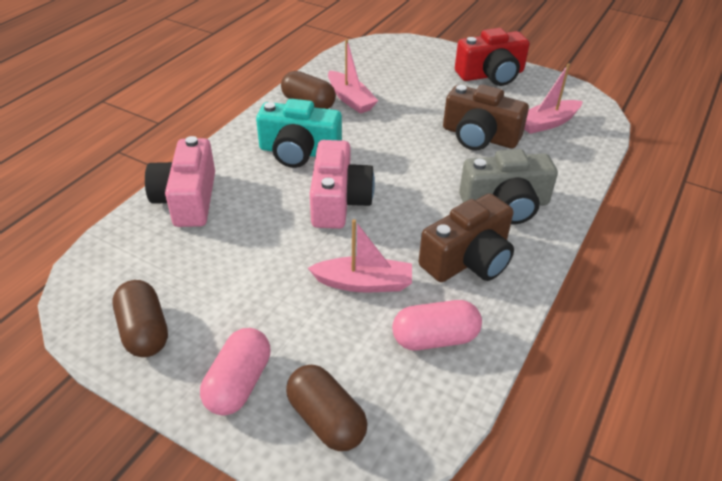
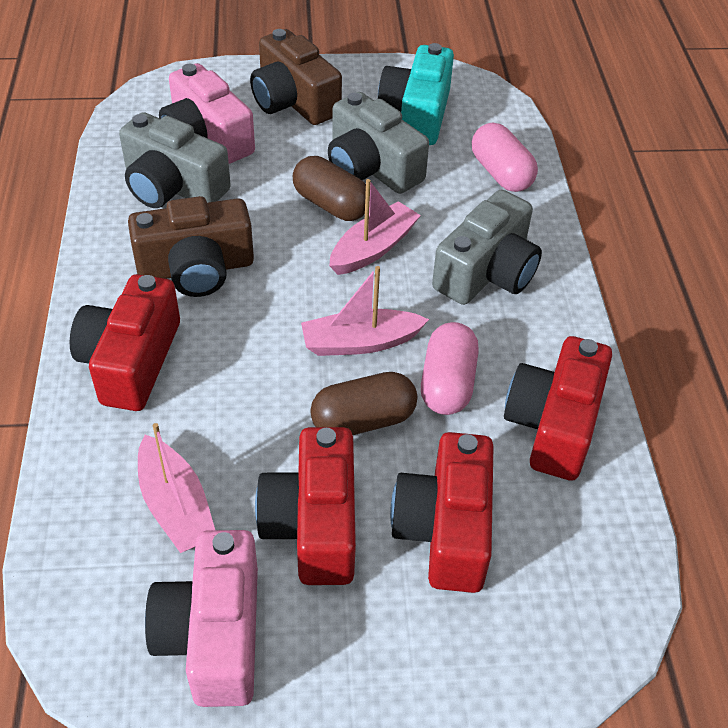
brown capsule: 3 -> 2
grey camera: 1 -> 3
red camera: 1 -> 4

